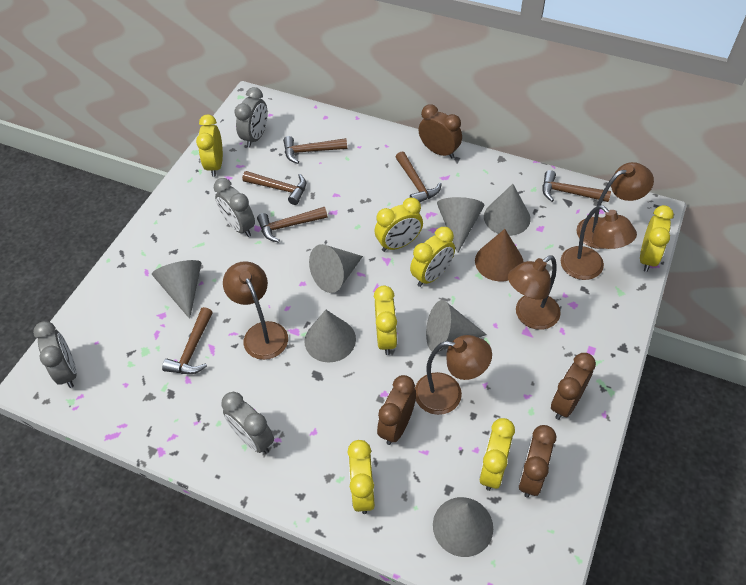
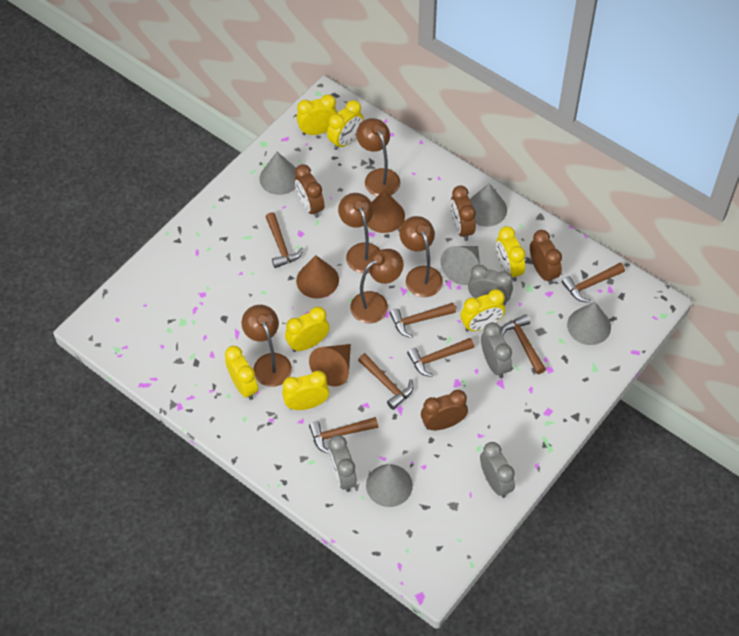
brown cone: 1 -> 3
brown hammer: 6 -> 7
grey cone: 7 -> 5

